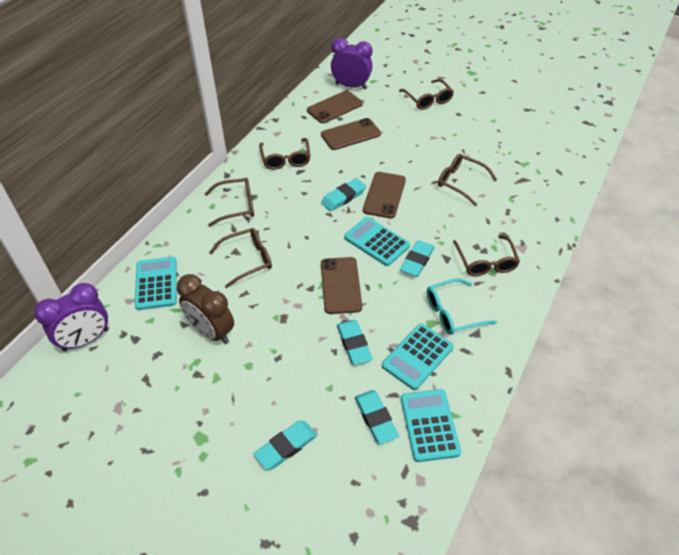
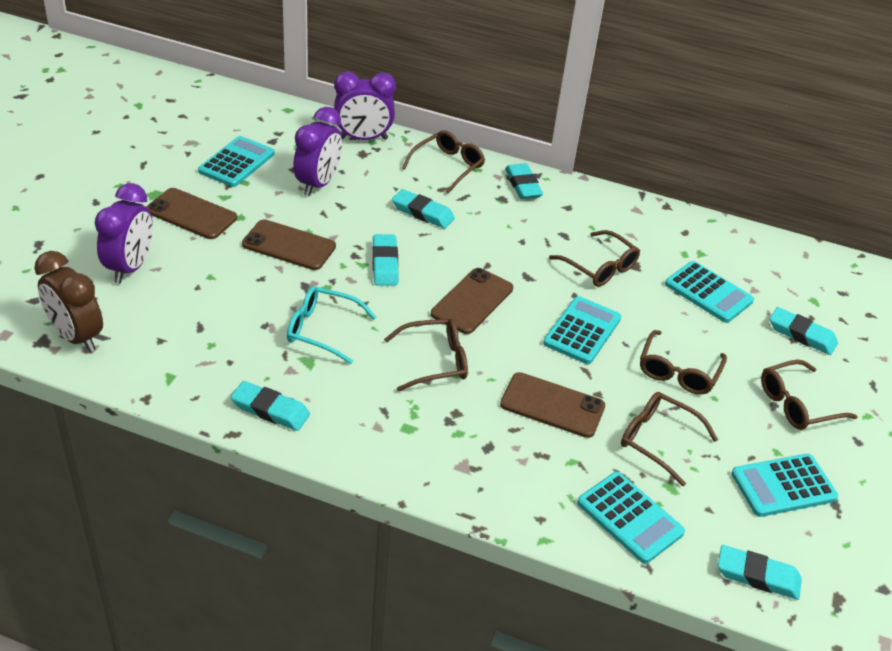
purple clock: 2 -> 3
turquoise calculator: 4 -> 5
turquoise eraser: 5 -> 6

